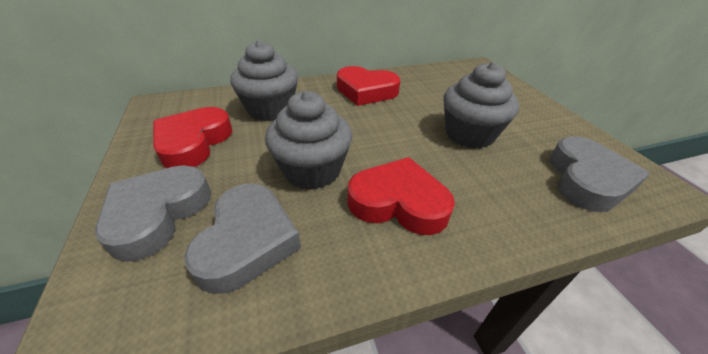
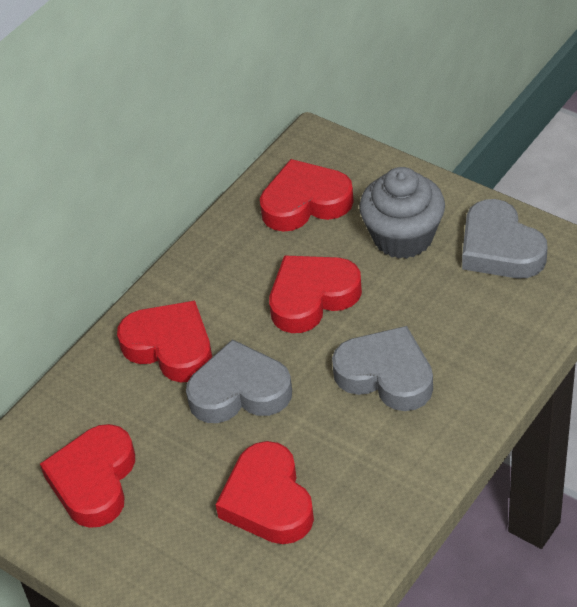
grey cupcake: 3 -> 1
red heart: 3 -> 5

